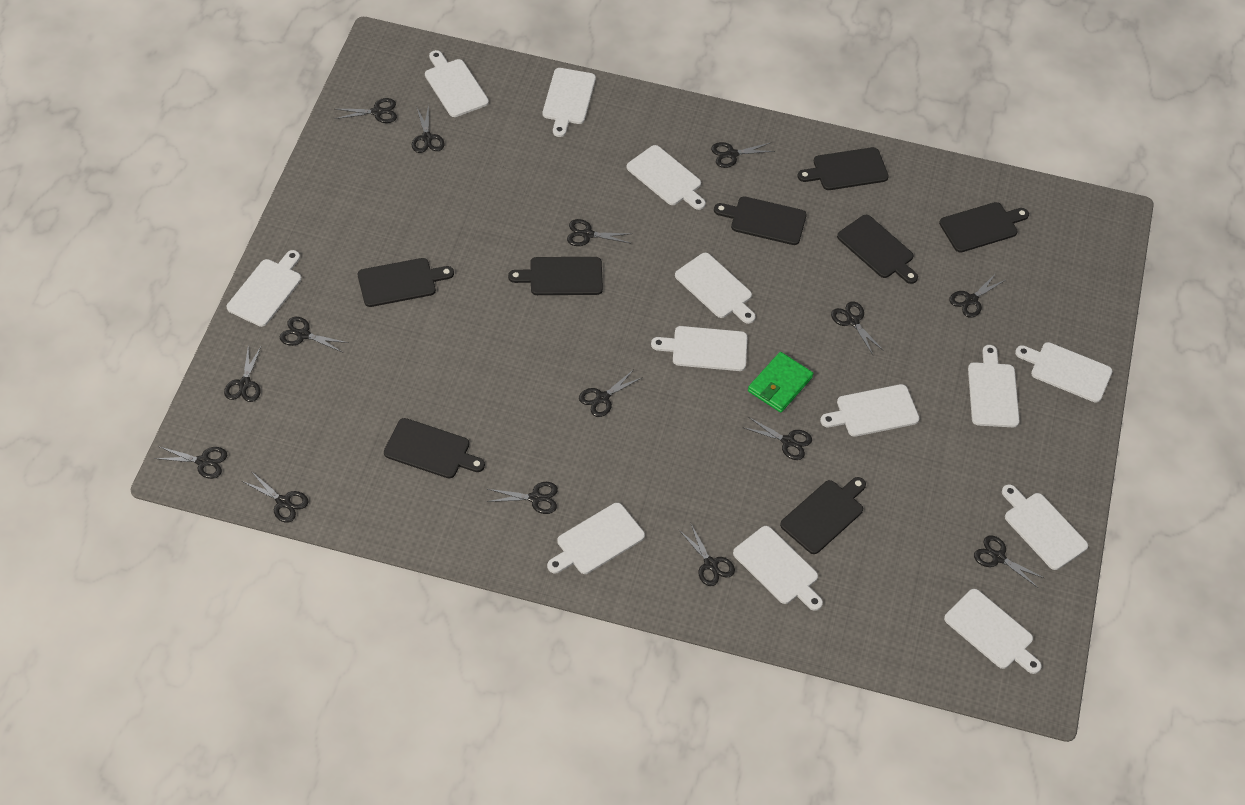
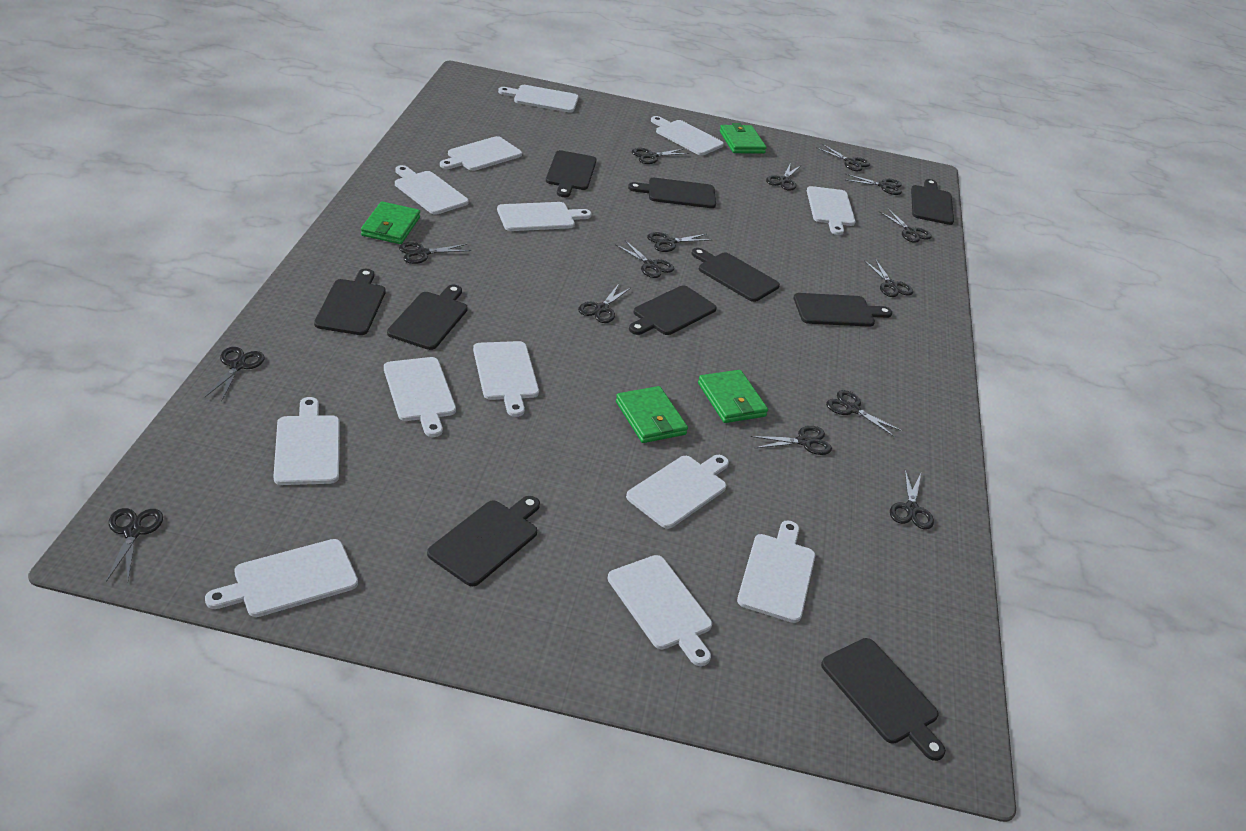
black cutting board: 8 -> 10
green wallet: 1 -> 4

